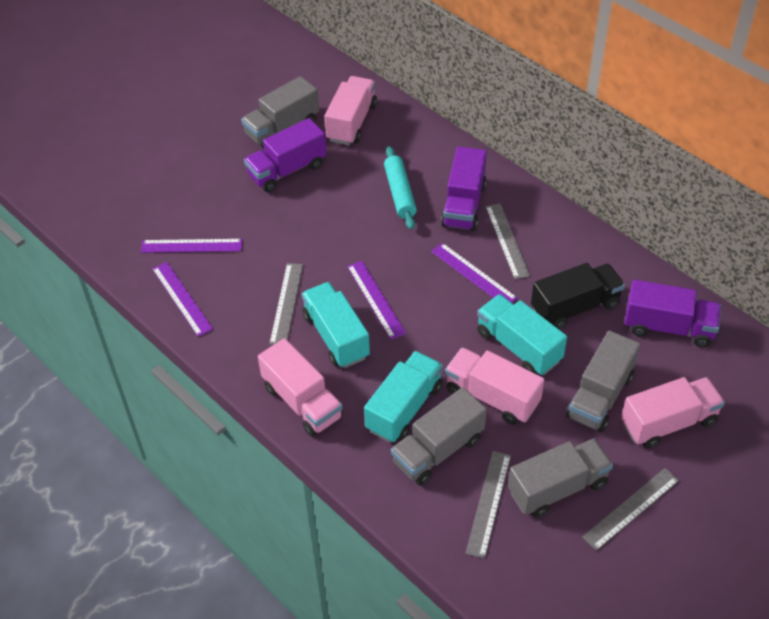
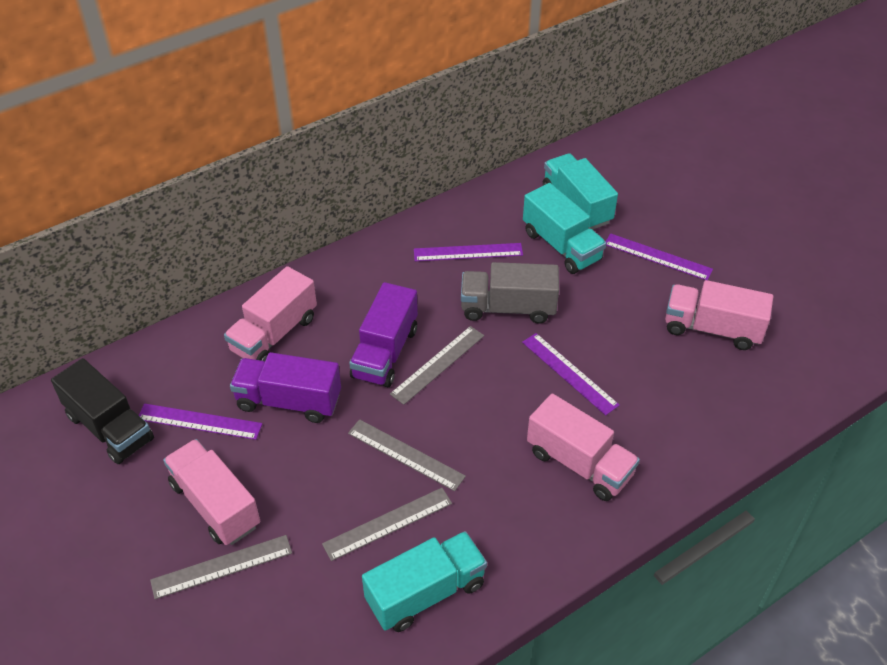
grey truck: 4 -> 1
purple truck: 3 -> 2
turquoise rolling pin: 1 -> 0

